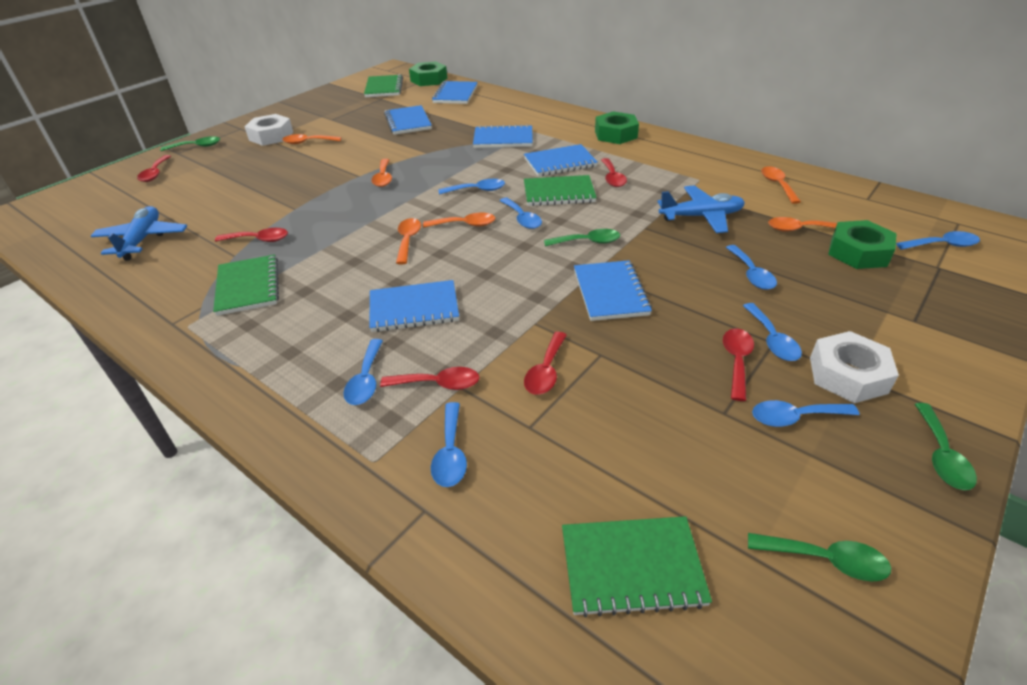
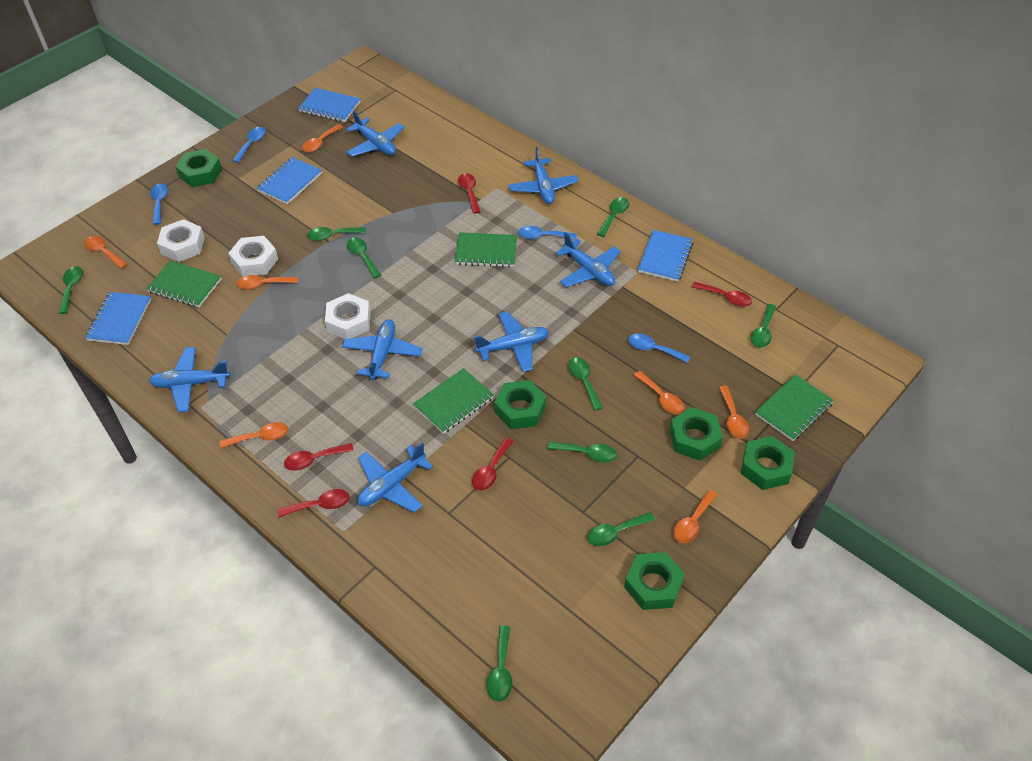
blue notebook: 6 -> 4
blue plane: 2 -> 7
blue spoon: 8 -> 4
green nut: 3 -> 5
green spoon: 4 -> 9
orange spoon: 6 -> 7
red spoon: 6 -> 5
white nut: 2 -> 3

